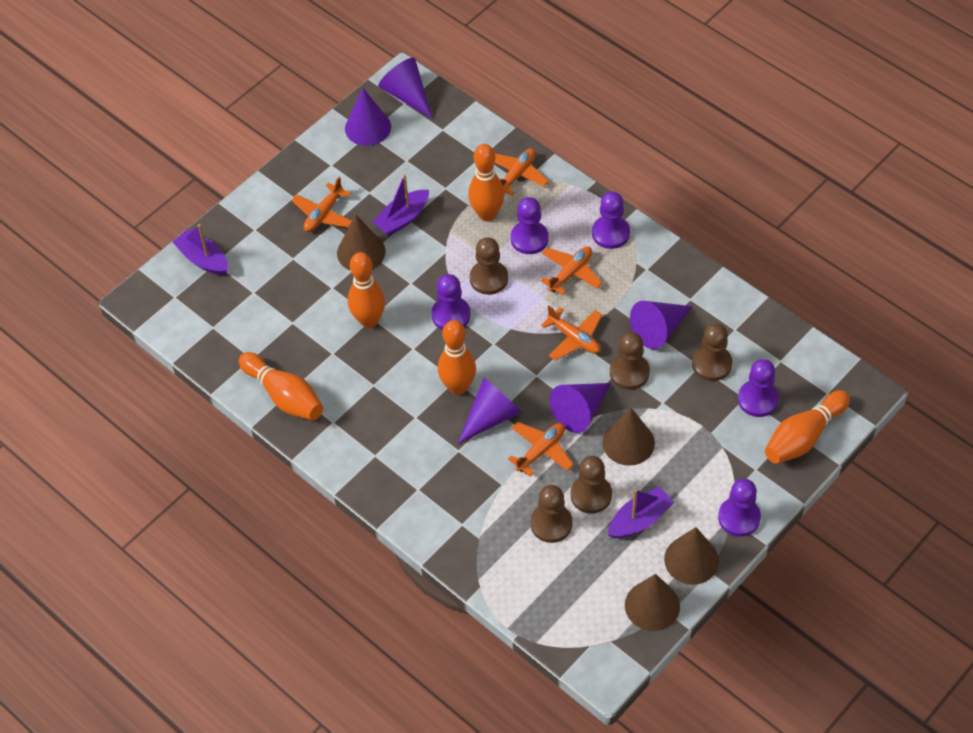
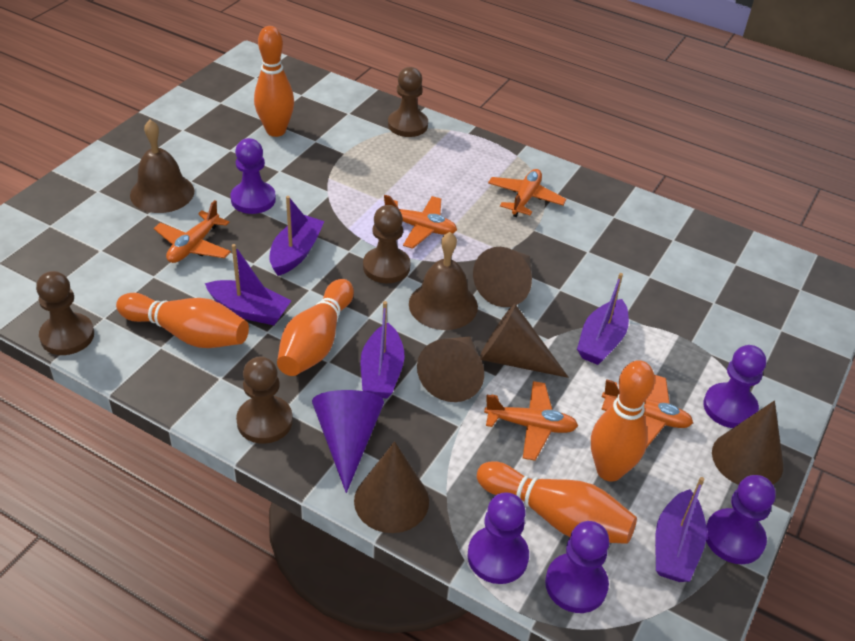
brown bell: 0 -> 2
brown cone: 4 -> 5
brown pawn: 5 -> 4
purple boat: 3 -> 5
purple cone: 5 -> 1

